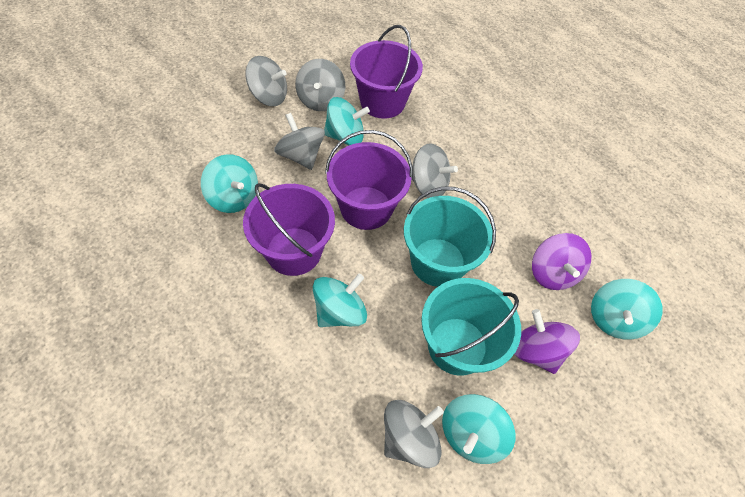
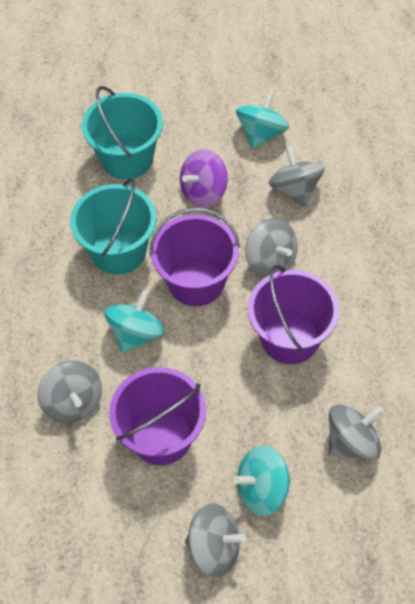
purple spinning top: 2 -> 1
turquoise spinning top: 5 -> 3

